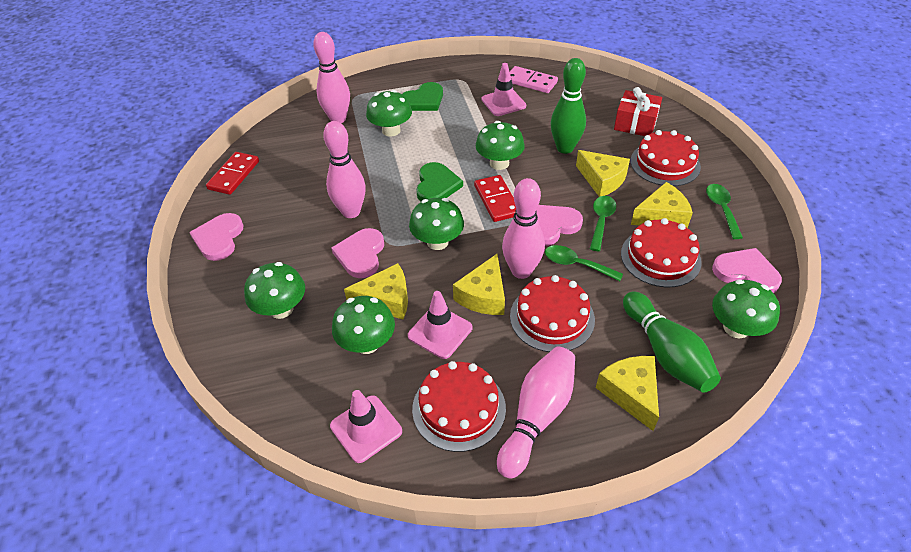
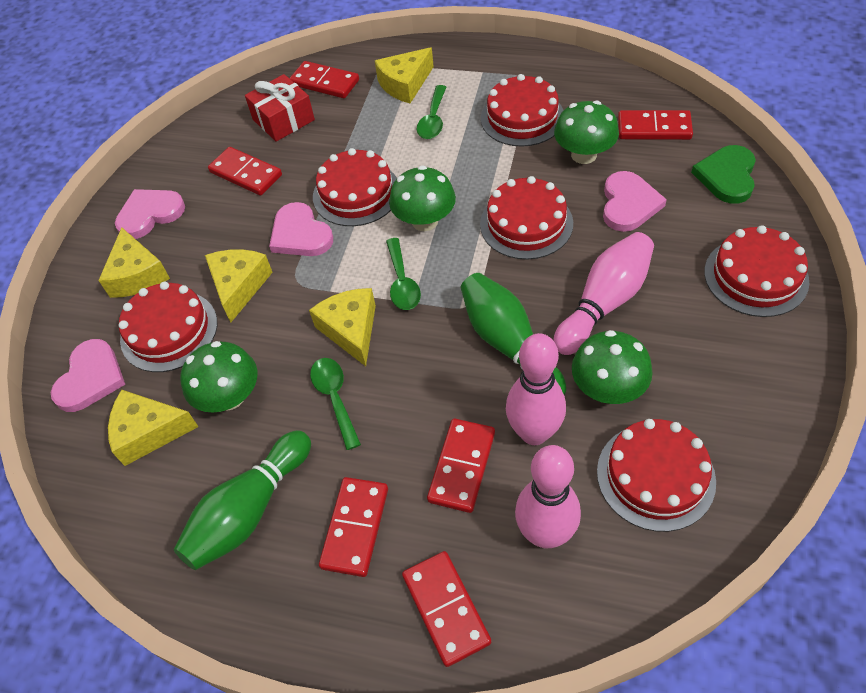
green heart: 2 -> 1
green mushroom: 6 -> 4
pink bowling pin: 4 -> 3
pink domino: 1 -> 0
pink traffic cone: 3 -> 0
red cake: 4 -> 6
red domino: 2 -> 6

